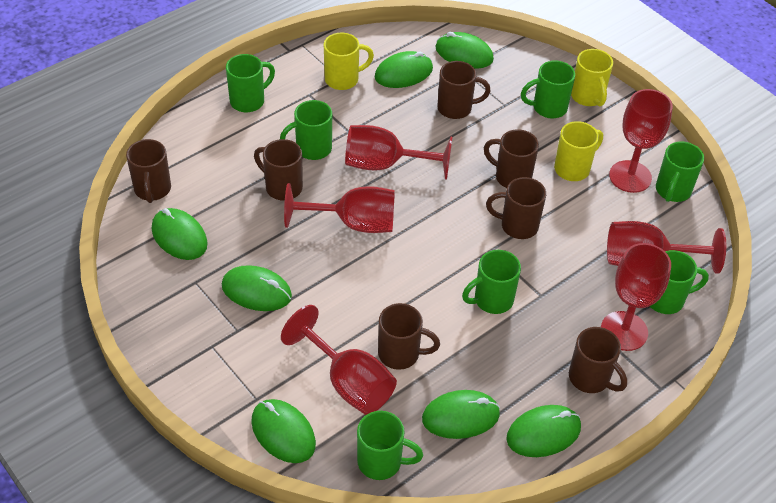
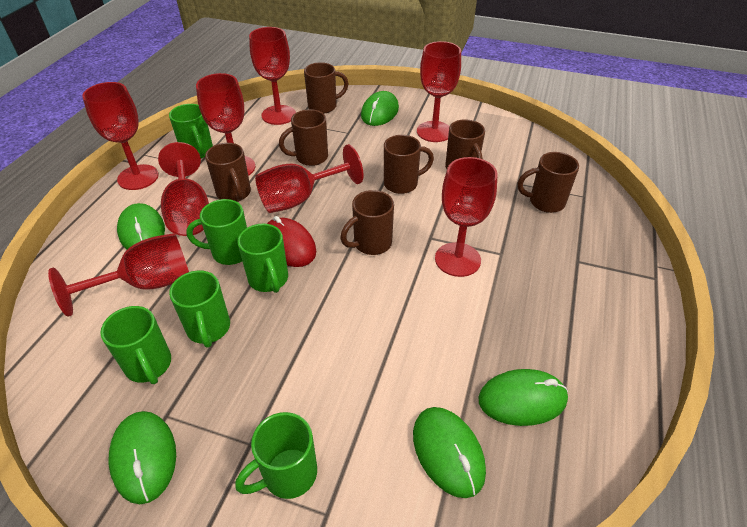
green mouse: 7 -> 5
green mug: 7 -> 6
red goblet: 6 -> 8
red mouse: 0 -> 1
yellow mug: 3 -> 0

